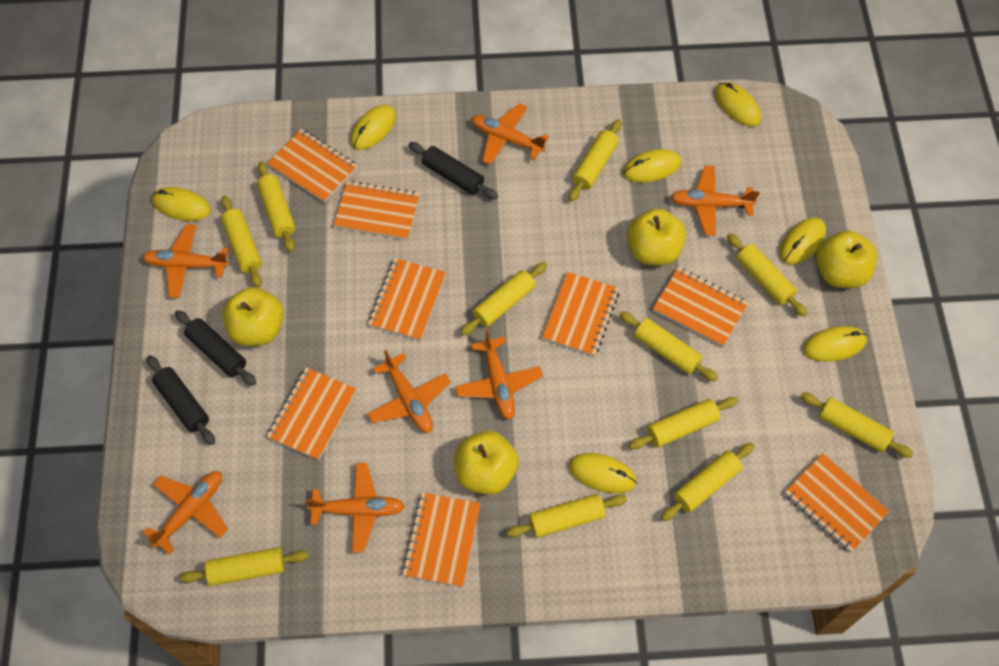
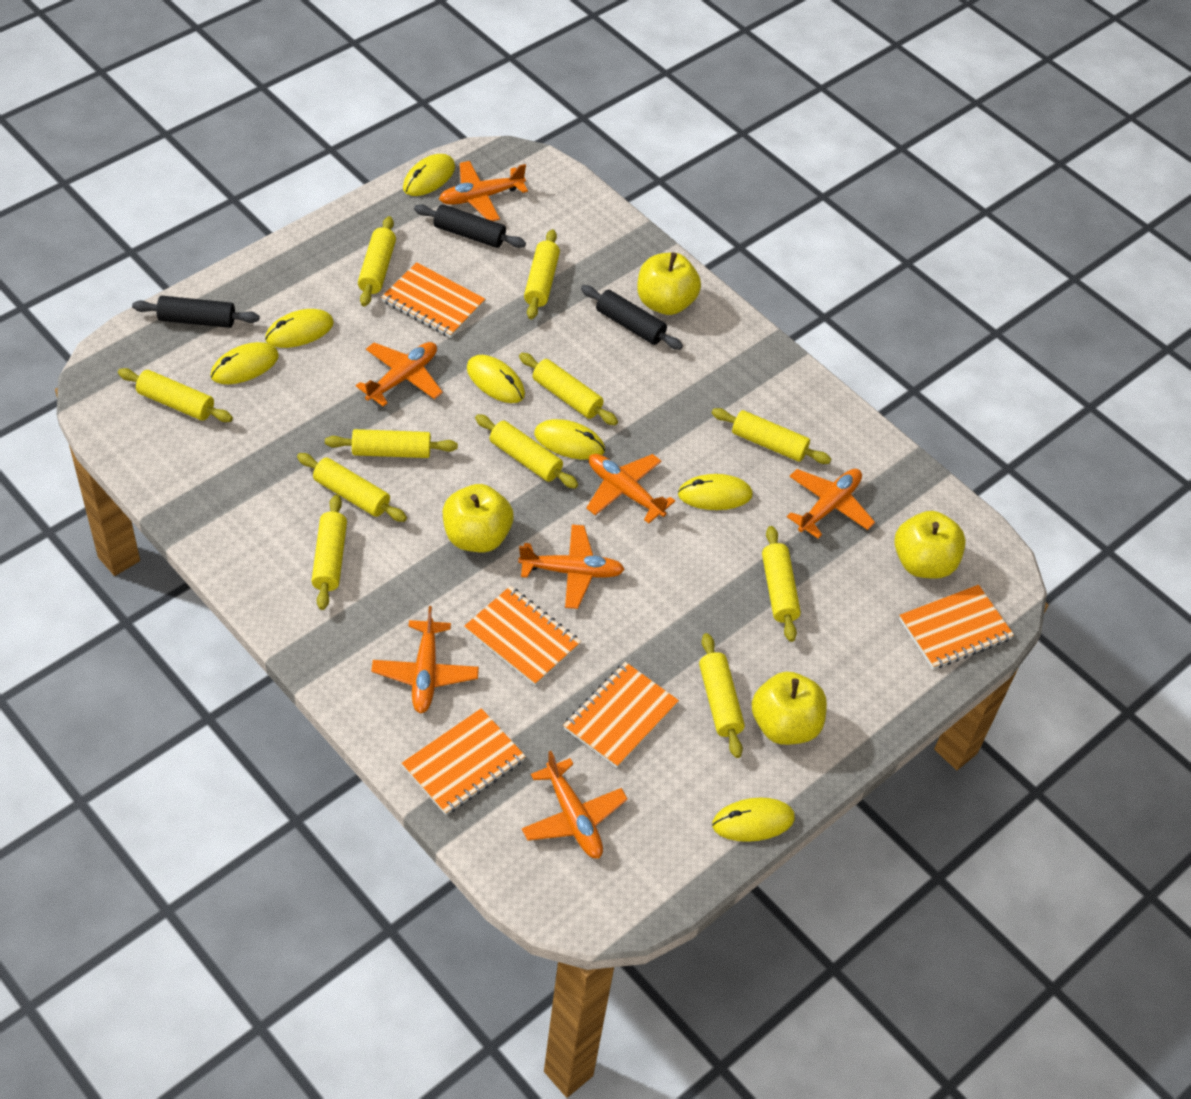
orange notebook: 8 -> 5

